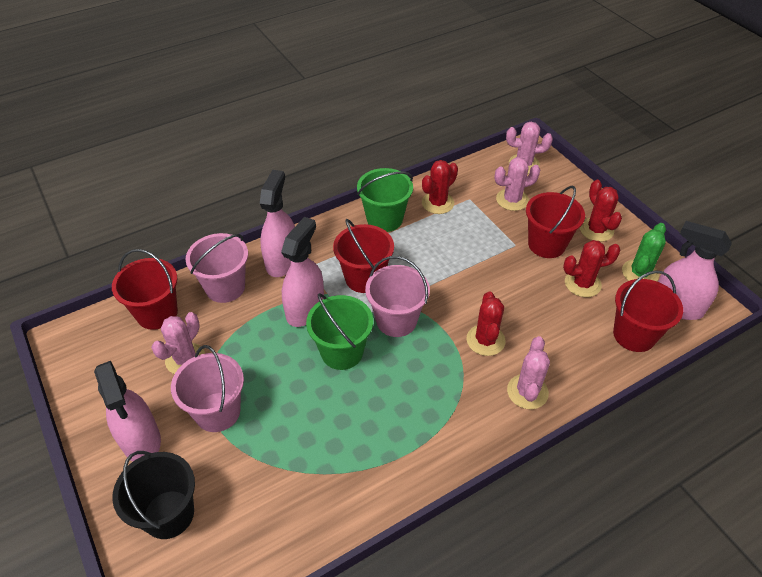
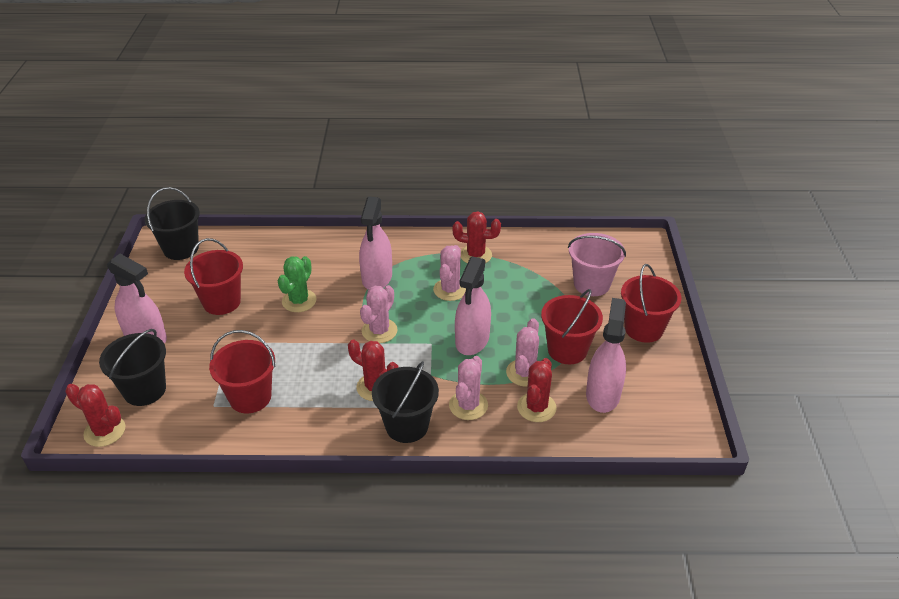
black bucket: 1 -> 3
green bucket: 2 -> 0
pink bucket: 3 -> 1

